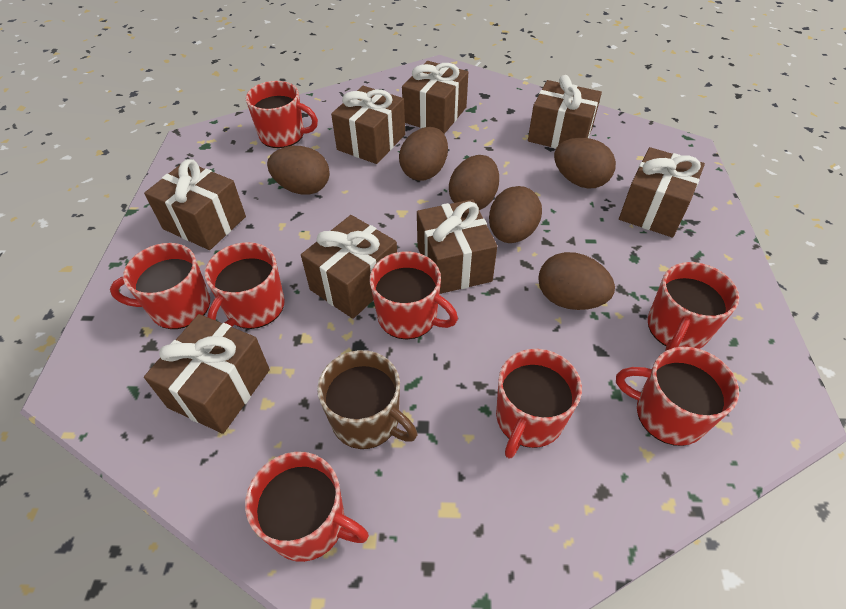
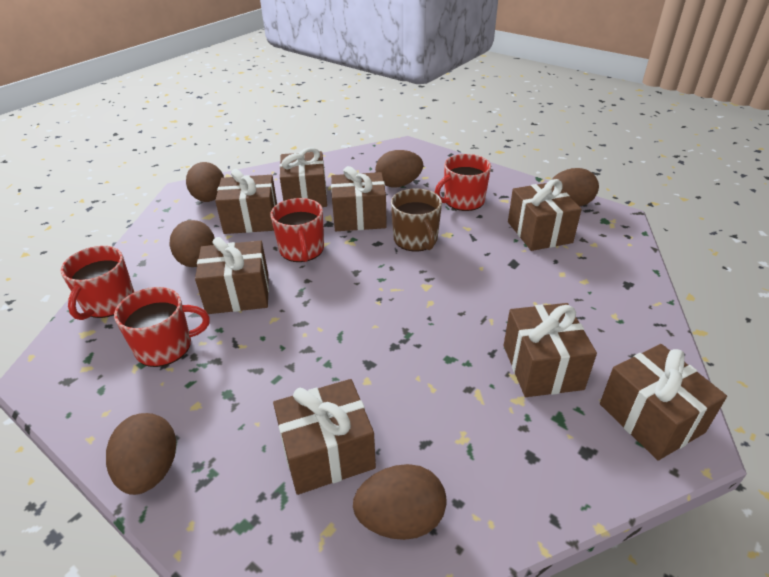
red mug: 8 -> 4

